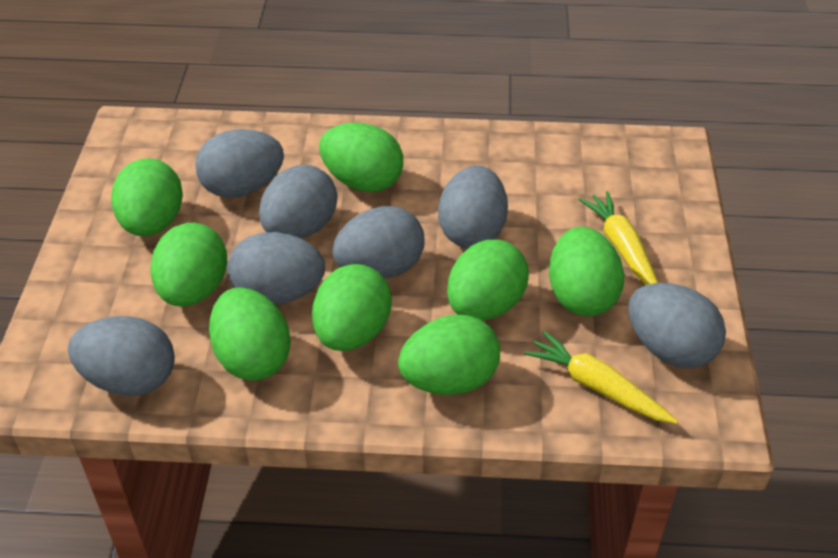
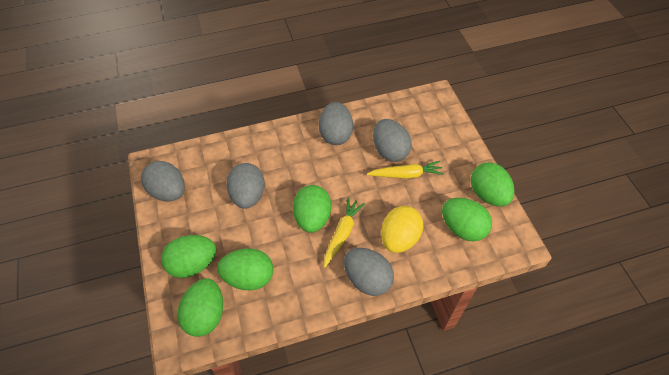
green egg: 8 -> 6
grey egg: 7 -> 5
yellow egg: 0 -> 1

